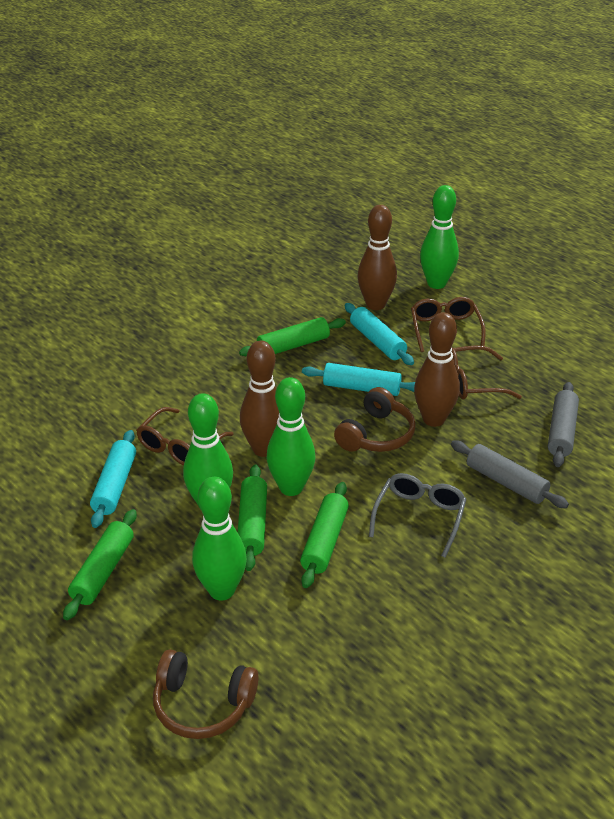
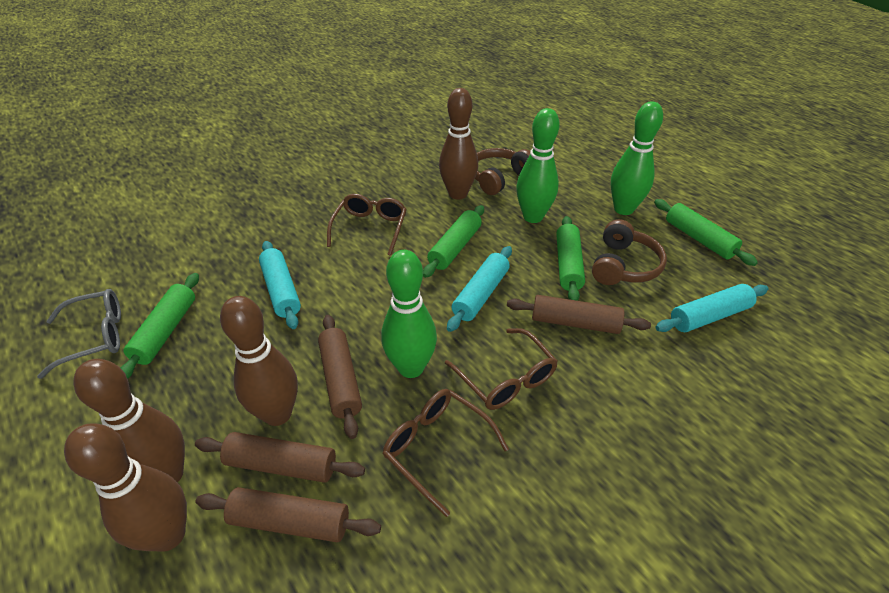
brown bowling pin: 3 -> 4
brown rolling pin: 0 -> 4
green bowling pin: 4 -> 3
grey rolling pin: 2 -> 0

